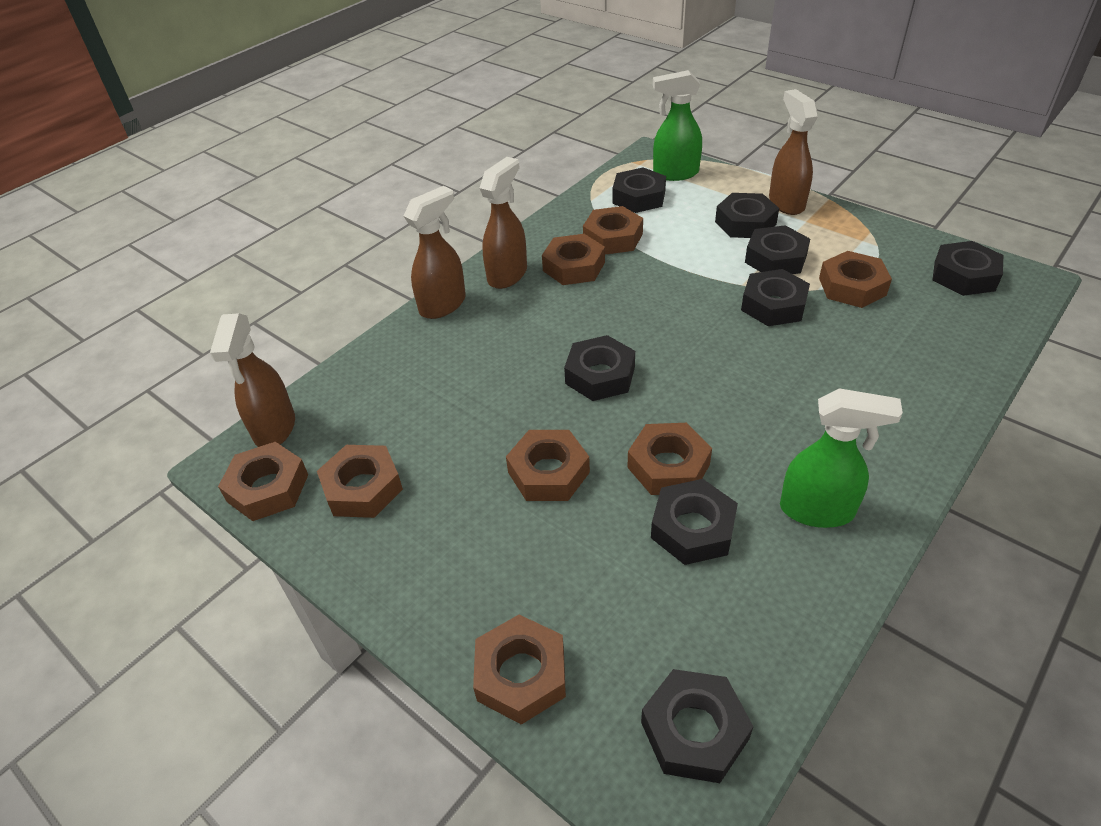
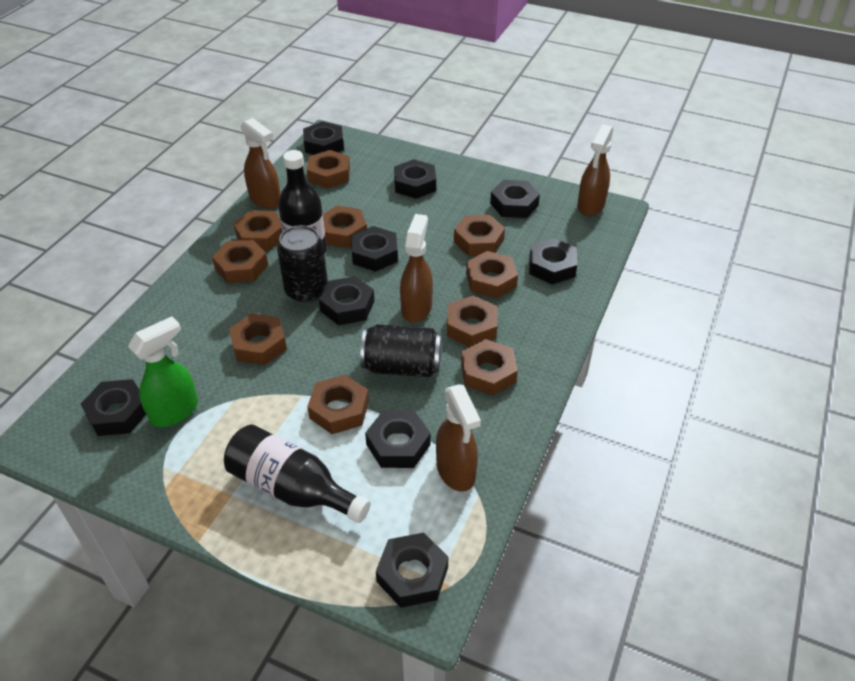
black bottle: 0 -> 2
black can: 0 -> 2
black nut: 8 -> 9
brown nut: 8 -> 10
green spray bottle: 2 -> 1

